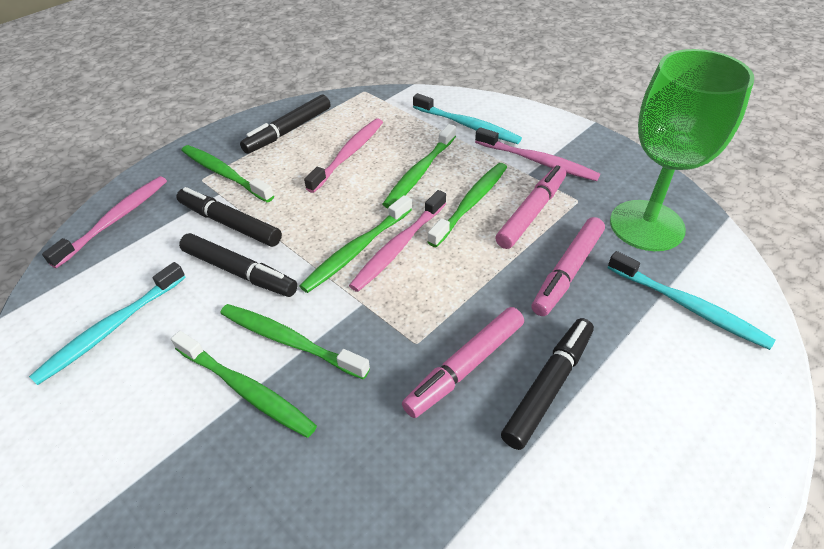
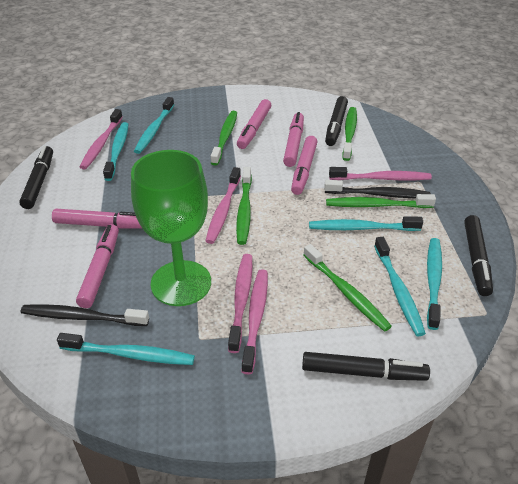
black toothbrush: 0 -> 2
green toothbrush: 6 -> 5
pink marker: 3 -> 5
pink toothbrush: 4 -> 5
turquoise toothbrush: 3 -> 6

